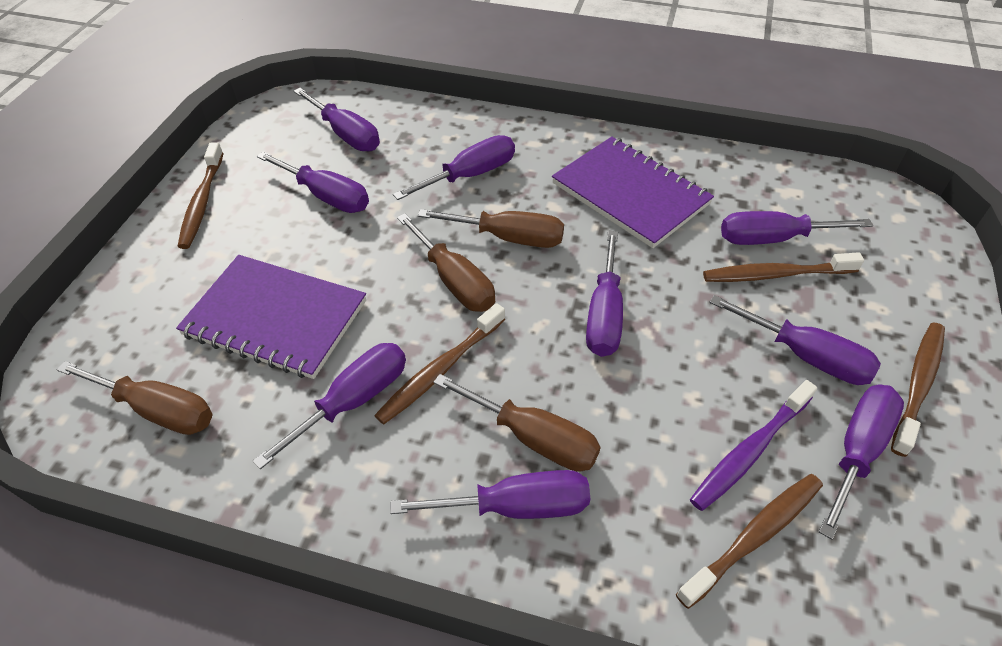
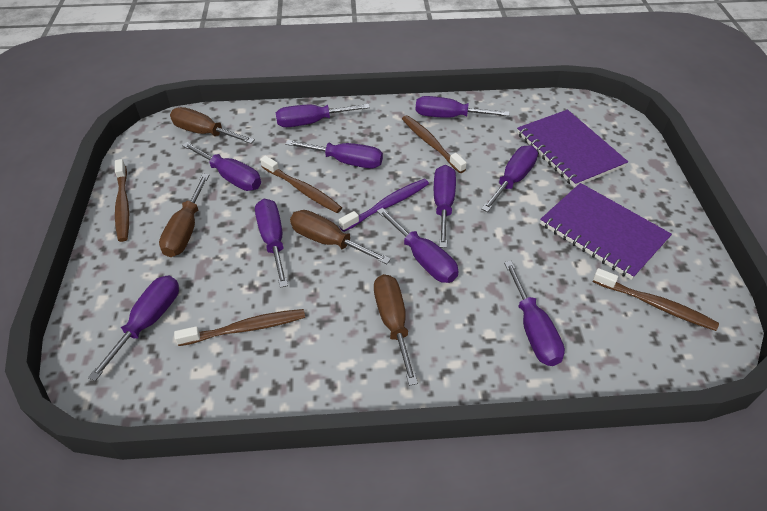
purple screwdriver: 9 -> 10

